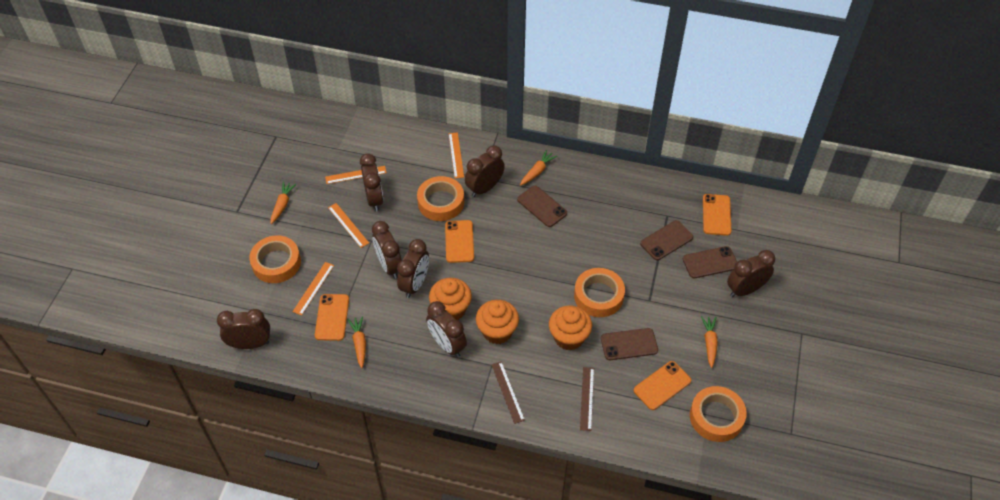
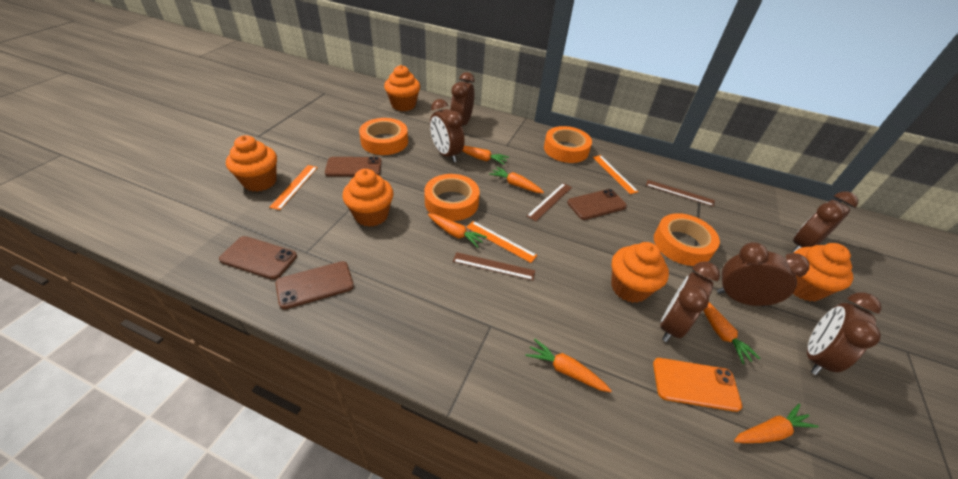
brown clock: 7 -> 6
brown ruler: 2 -> 3
orange carrot: 4 -> 6
orange cupcake: 3 -> 5
orange phone: 4 -> 1
orange ruler: 4 -> 3

